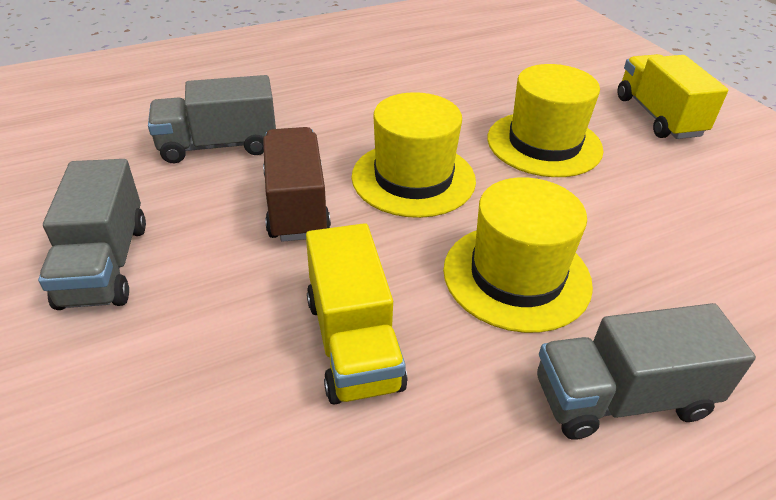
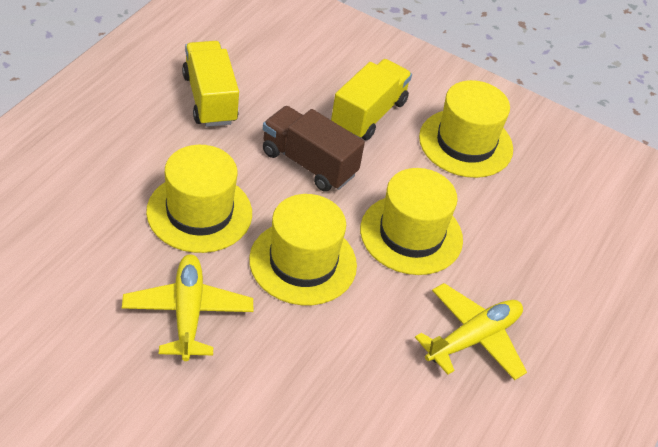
grey truck: 3 -> 0
yellow hat: 3 -> 4
yellow plane: 0 -> 2

